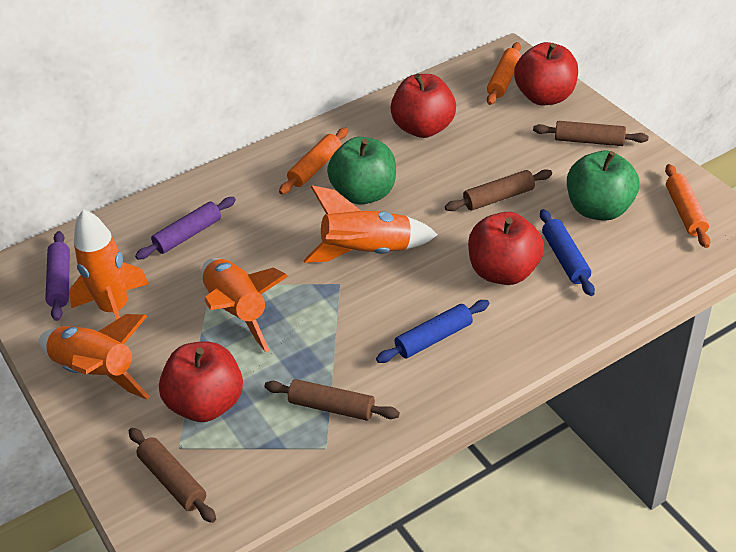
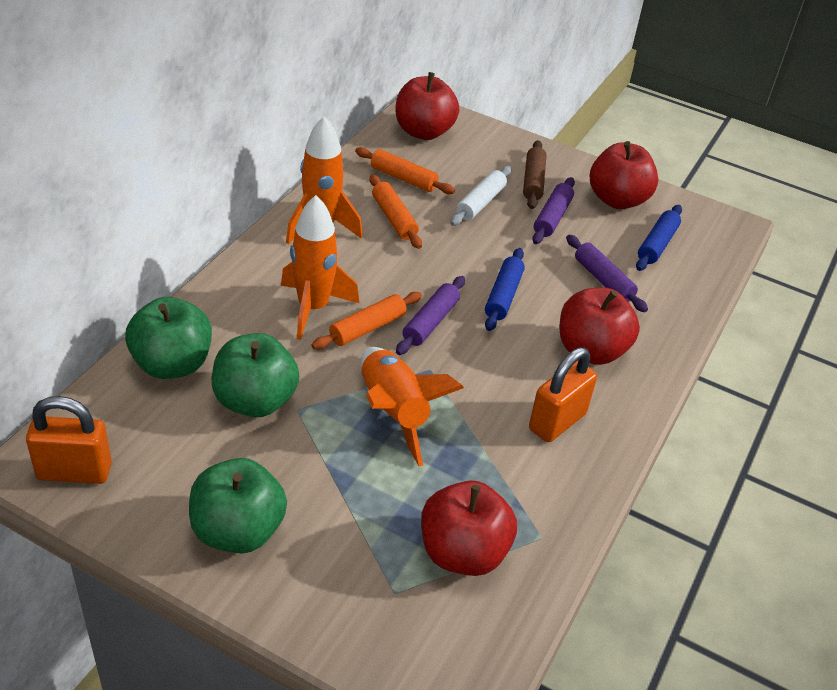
brown rolling pin: 4 -> 1
green apple: 2 -> 3
orange padlock: 0 -> 2
orange rocket: 4 -> 3
purple rolling pin: 2 -> 3
white rolling pin: 0 -> 1

